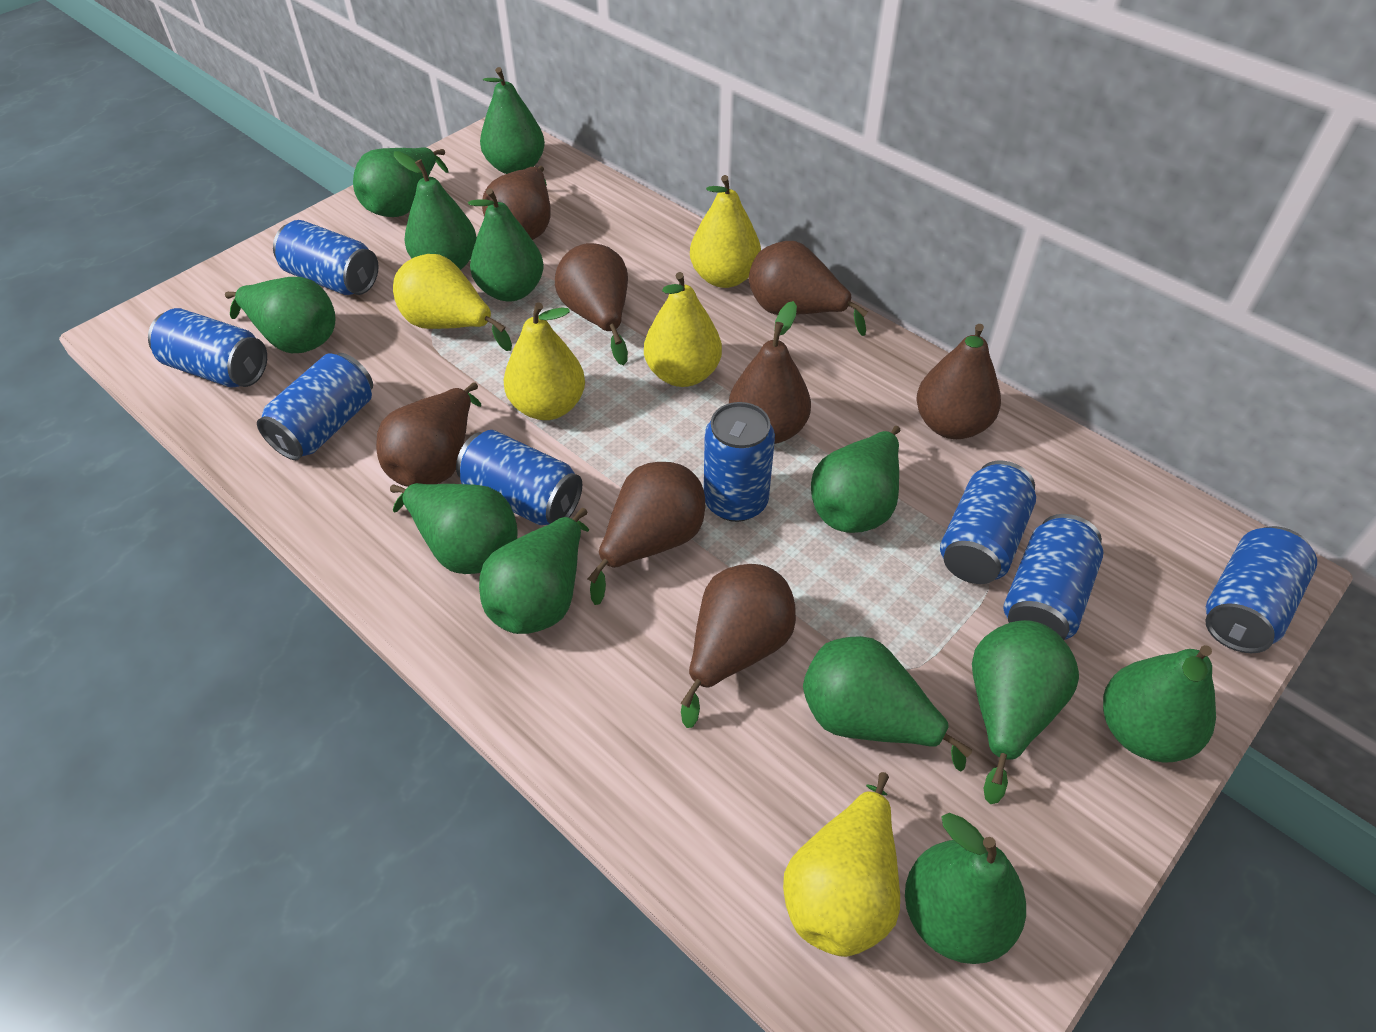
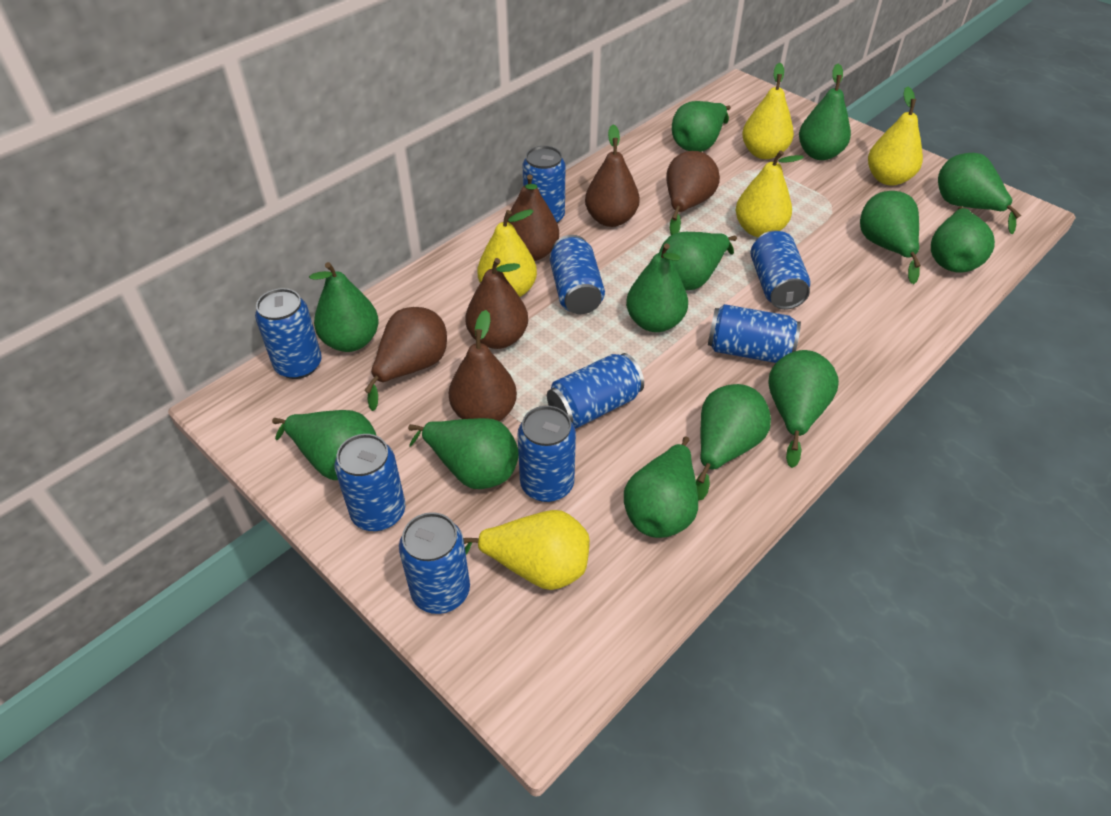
blue can: 8 -> 9
brown pear: 8 -> 6
green pear: 12 -> 13

